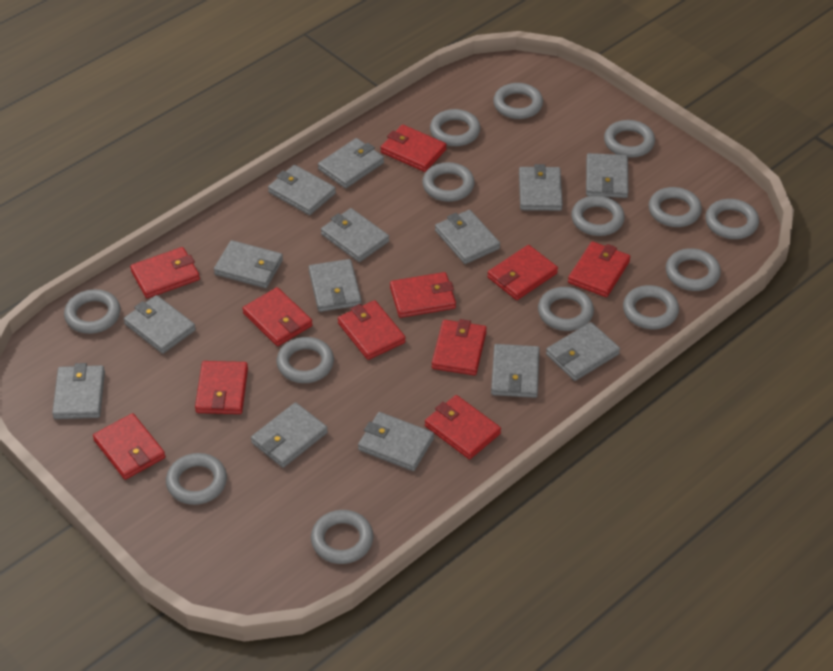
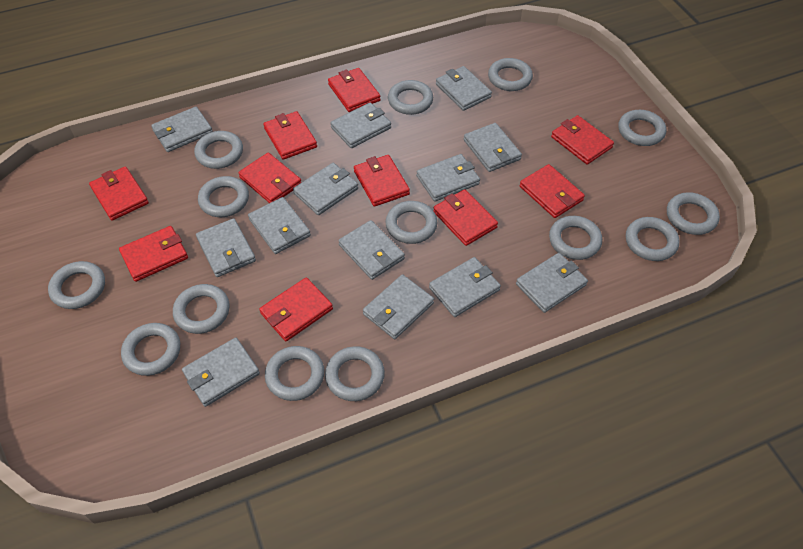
grey wallet: 14 -> 13
red wallet: 11 -> 10

